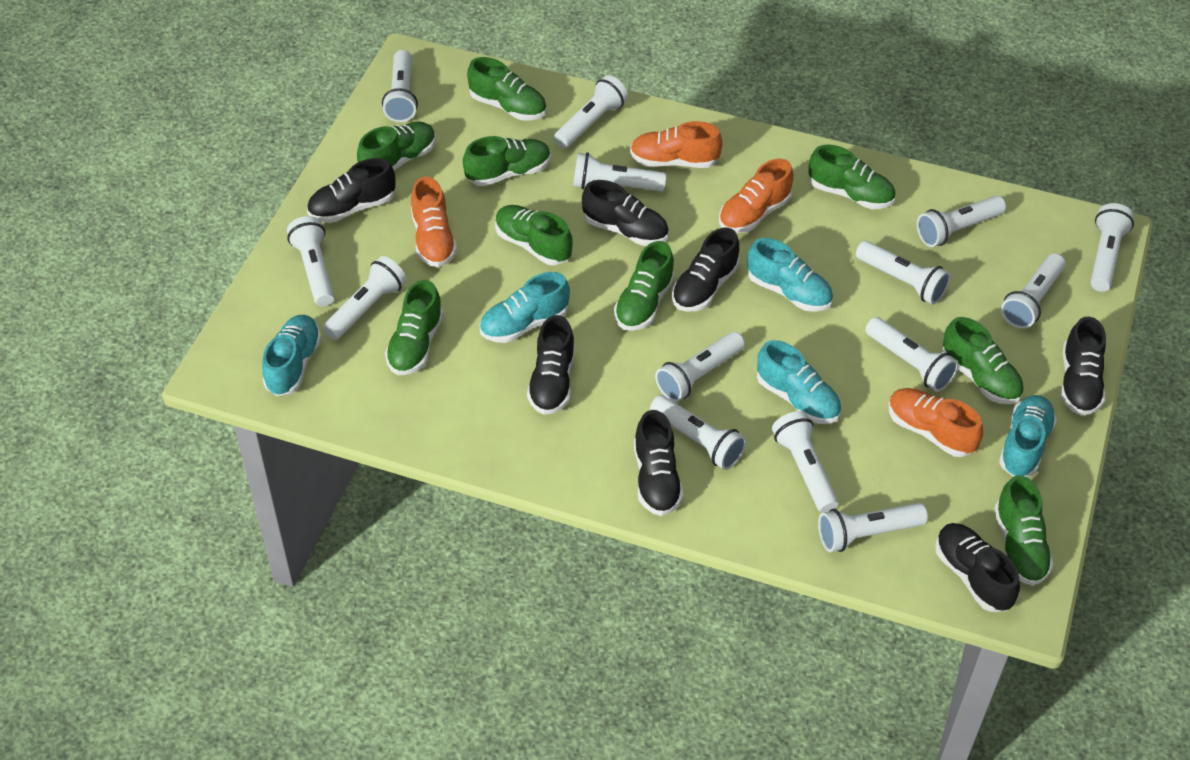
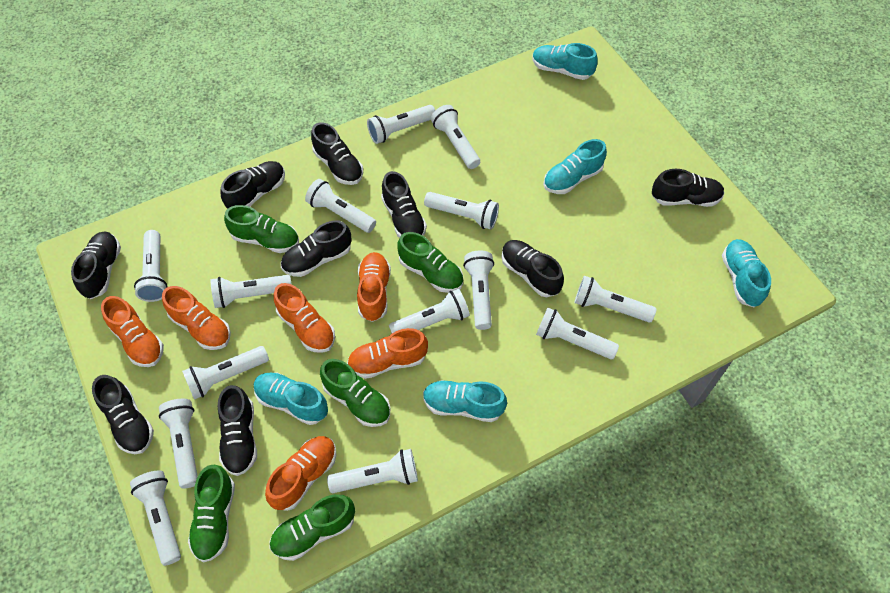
black shoe: 7 -> 9
green shoe: 9 -> 5
orange shoe: 4 -> 6

